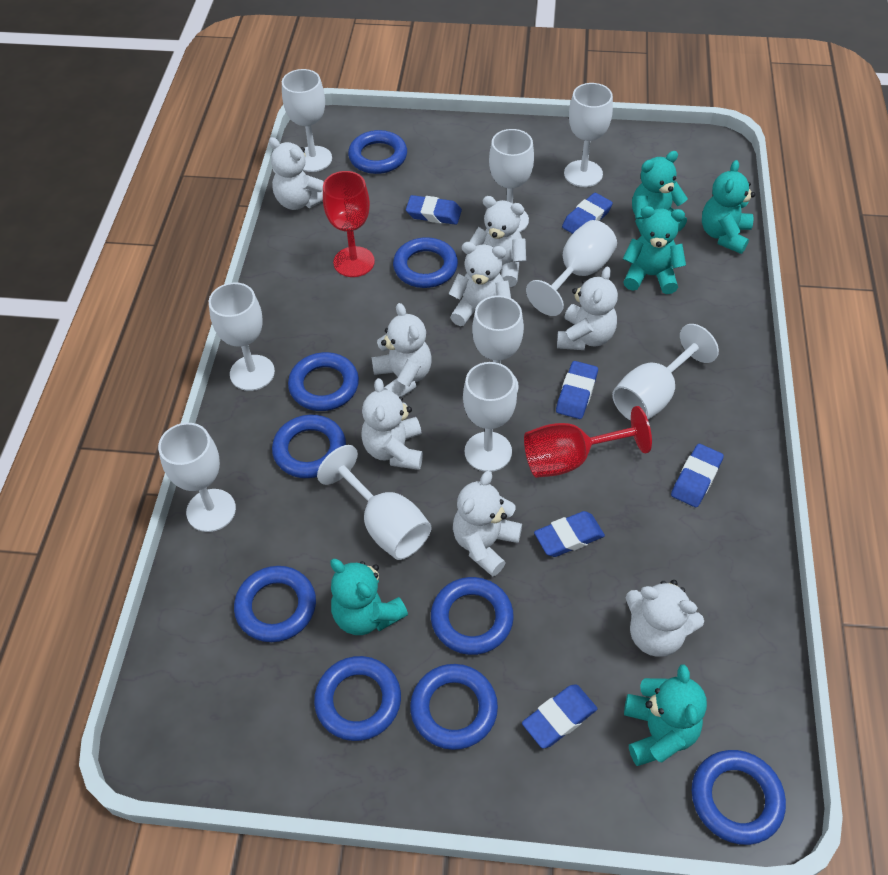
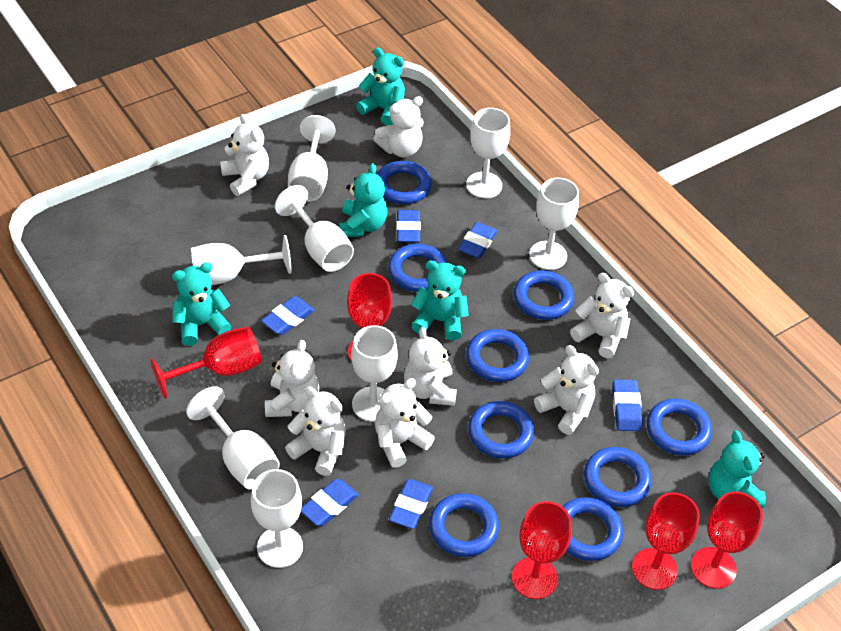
red goblet: 2 -> 5
white goblet: 10 -> 8

